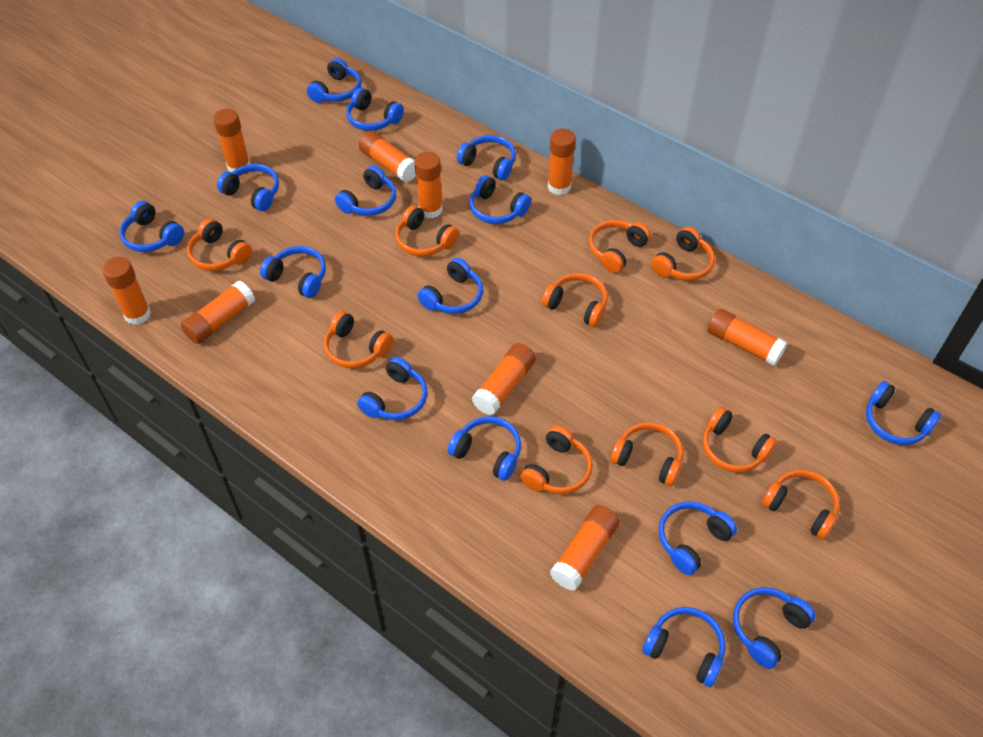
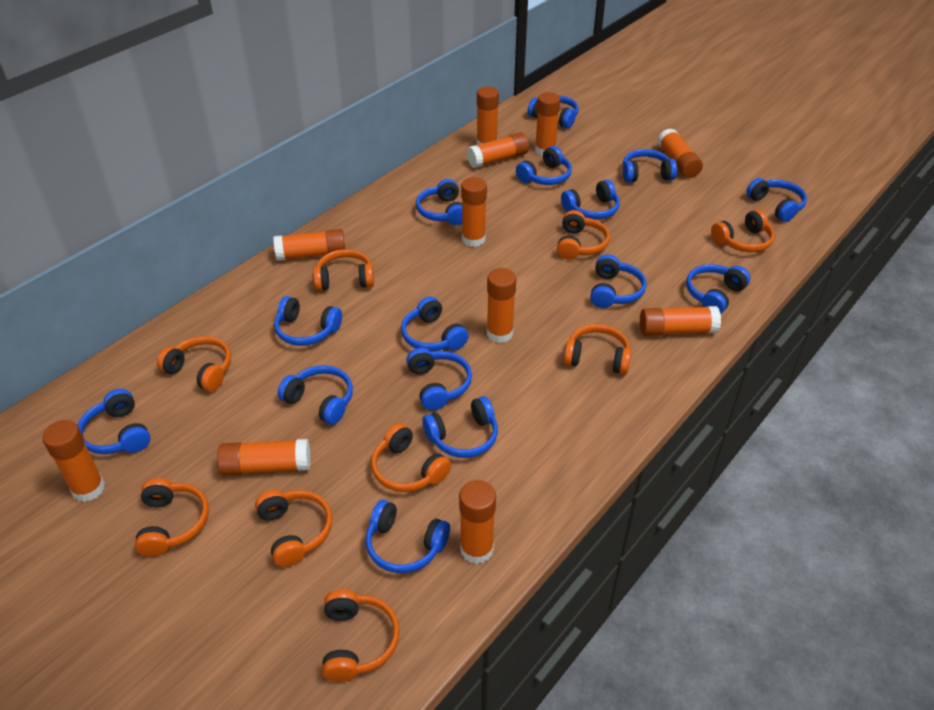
orange glue stick: 9 -> 11
orange headphones: 10 -> 9

